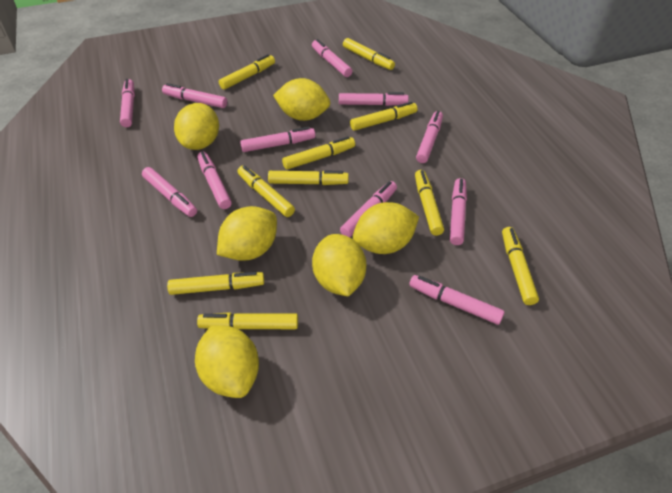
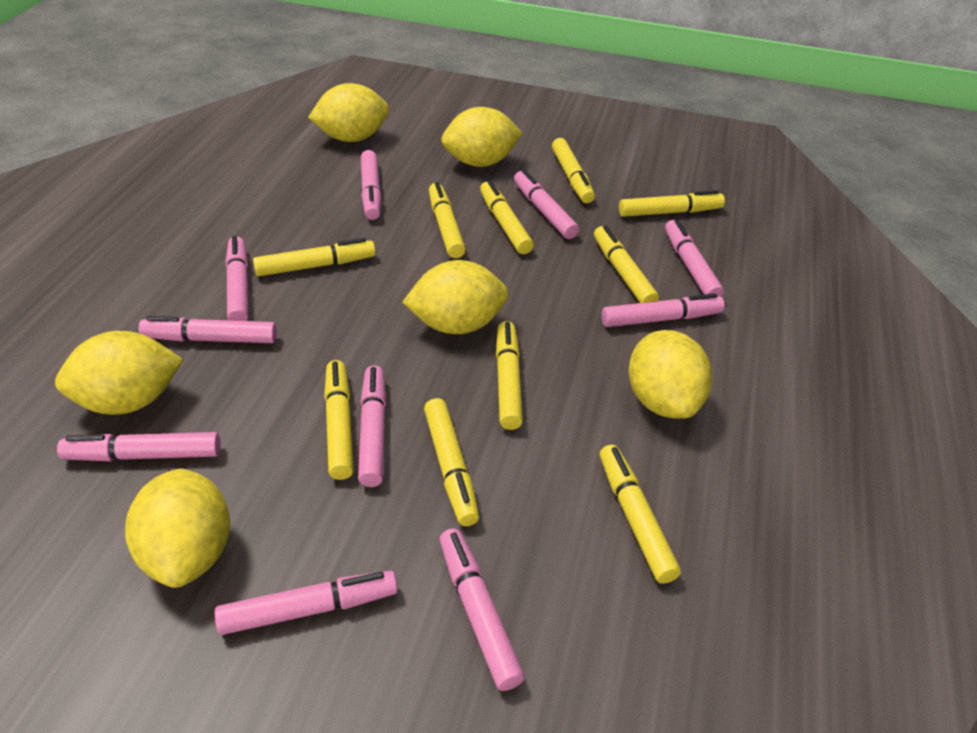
pink marker: 11 -> 10

